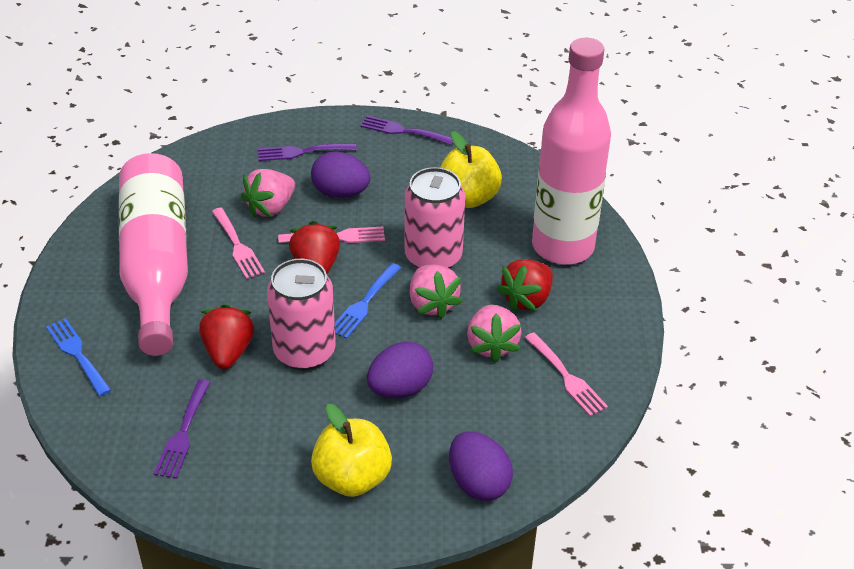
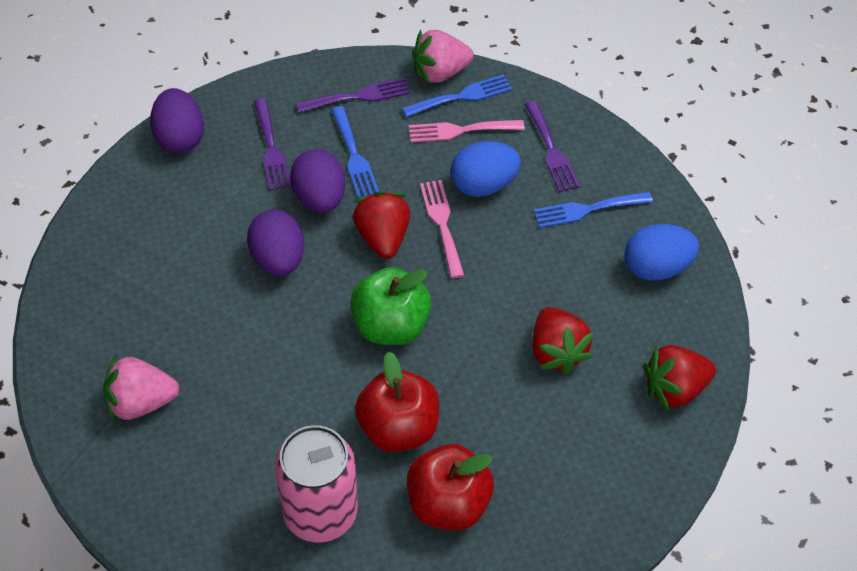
blue egg: 0 -> 2
blue fork: 2 -> 3
green apple: 0 -> 1
pink bottle: 2 -> 0
pink can: 2 -> 1
pink fork: 3 -> 2
pink strawberry: 3 -> 2
red apple: 0 -> 2
yellow apple: 2 -> 0

